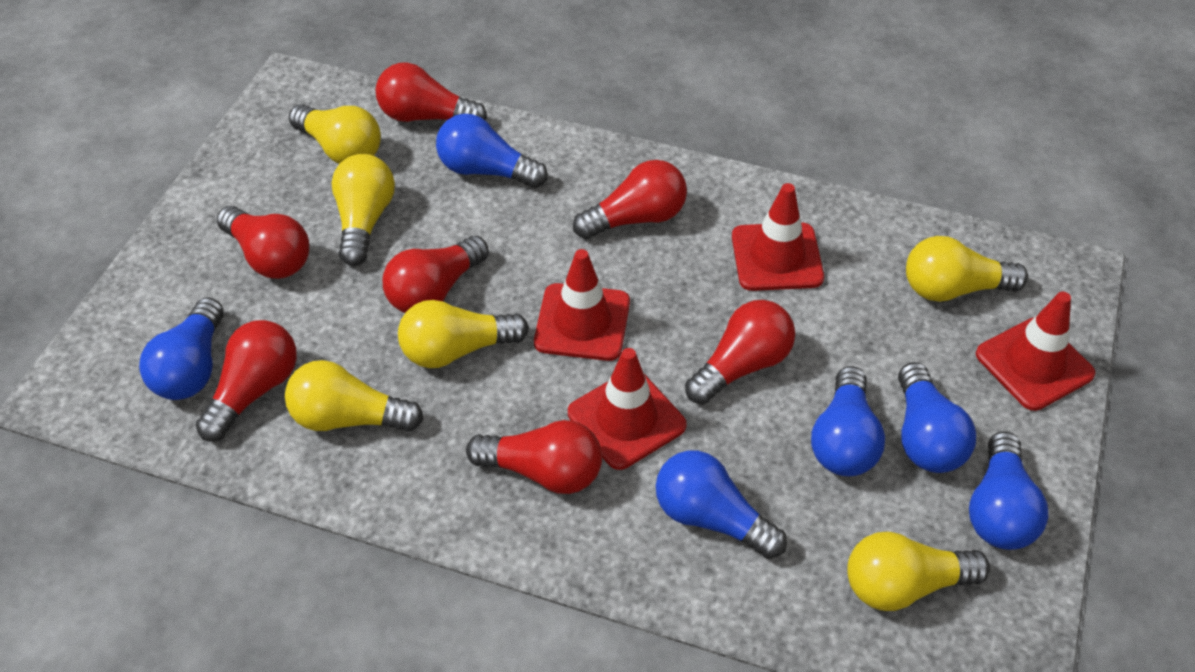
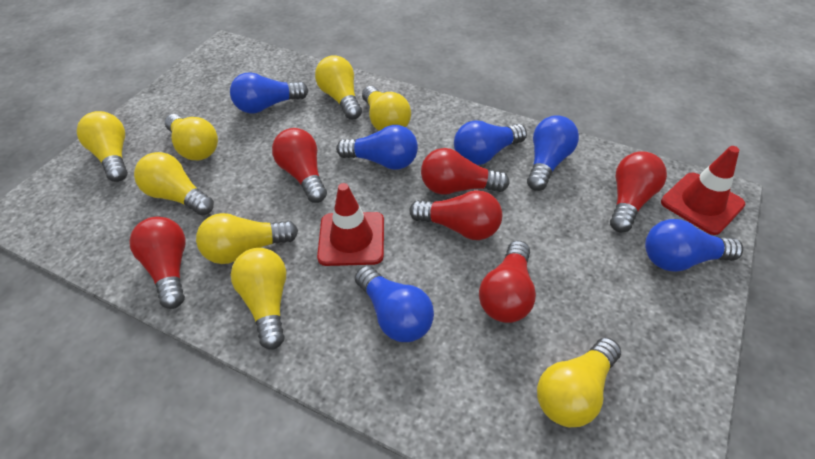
red light bulb: 7 -> 6
red traffic cone: 4 -> 2
yellow light bulb: 6 -> 8

